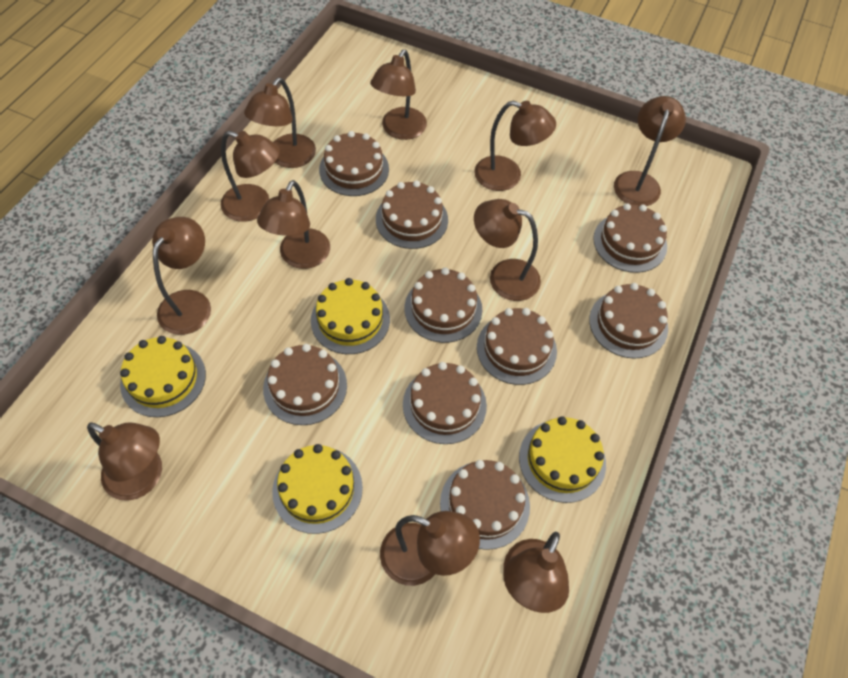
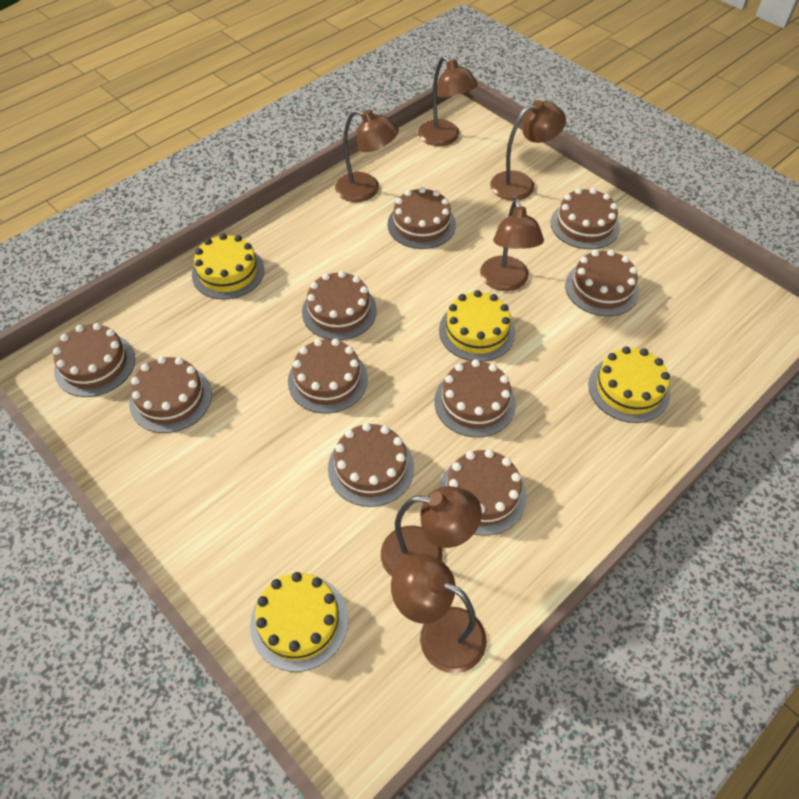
brown cake: 9 -> 10
brown lamp: 11 -> 6

